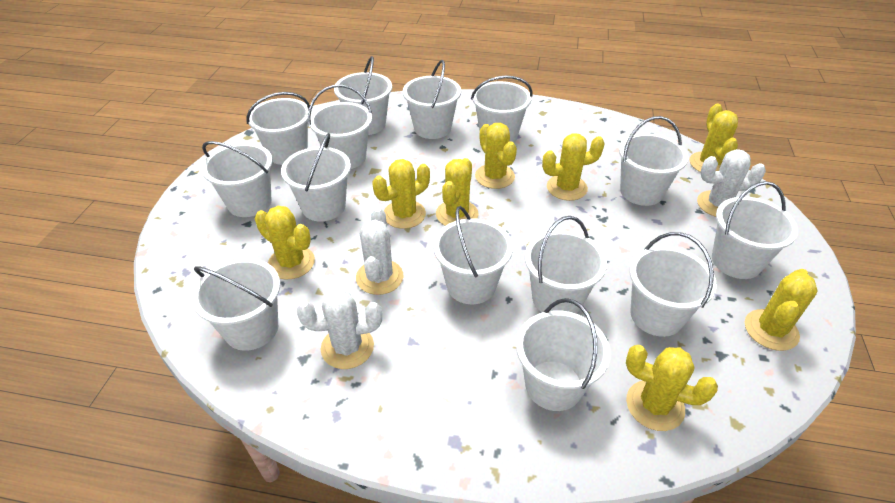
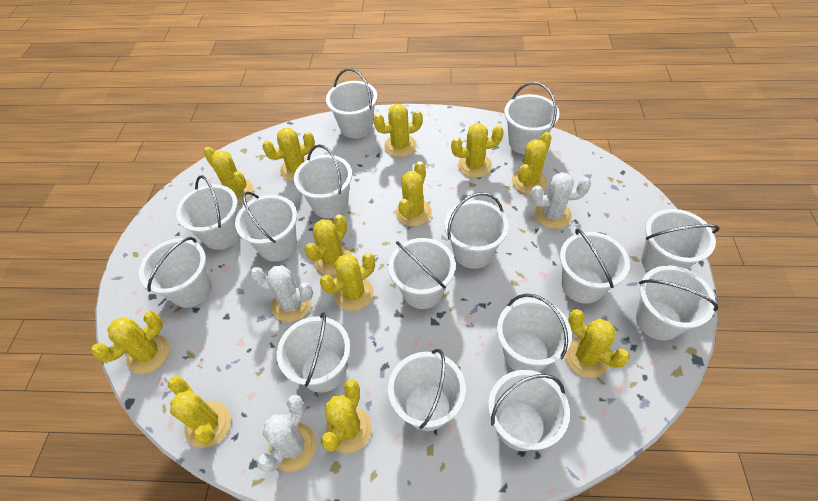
white bucket: 14 -> 15
yellow cactus: 8 -> 12

